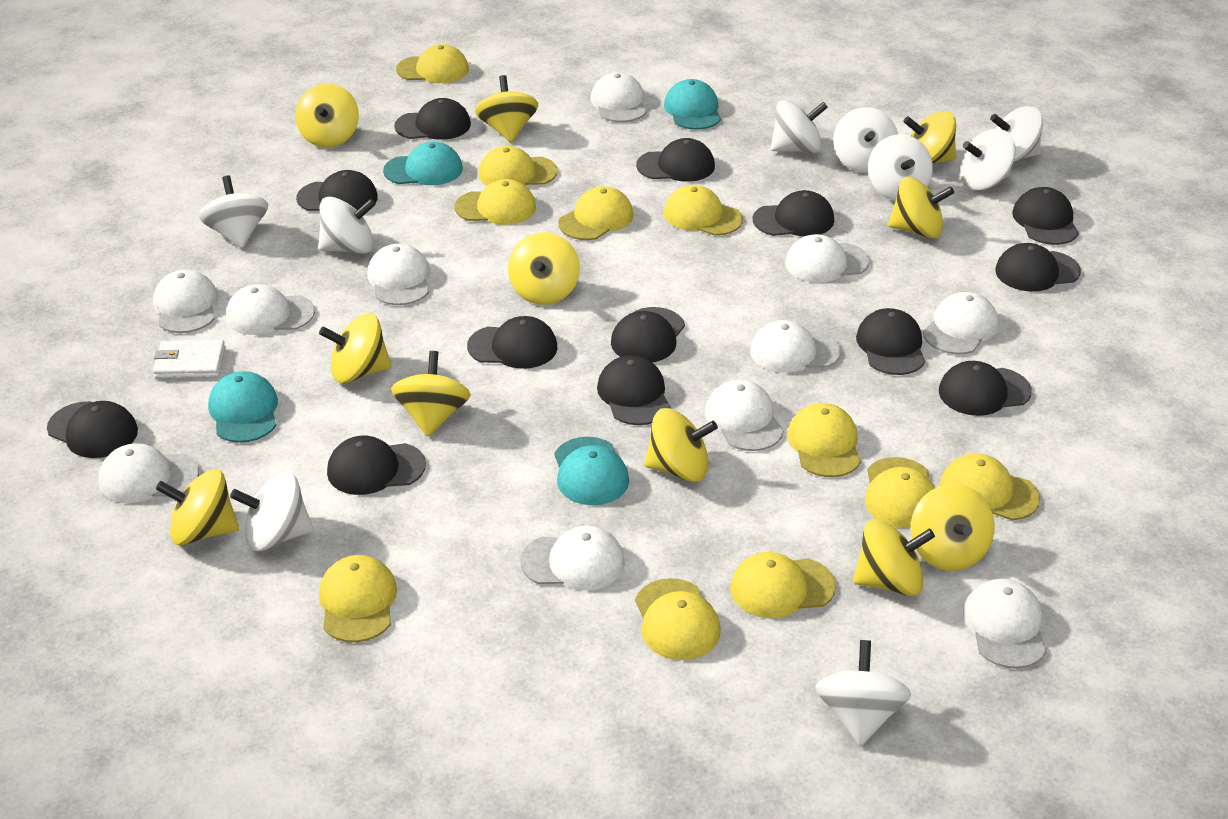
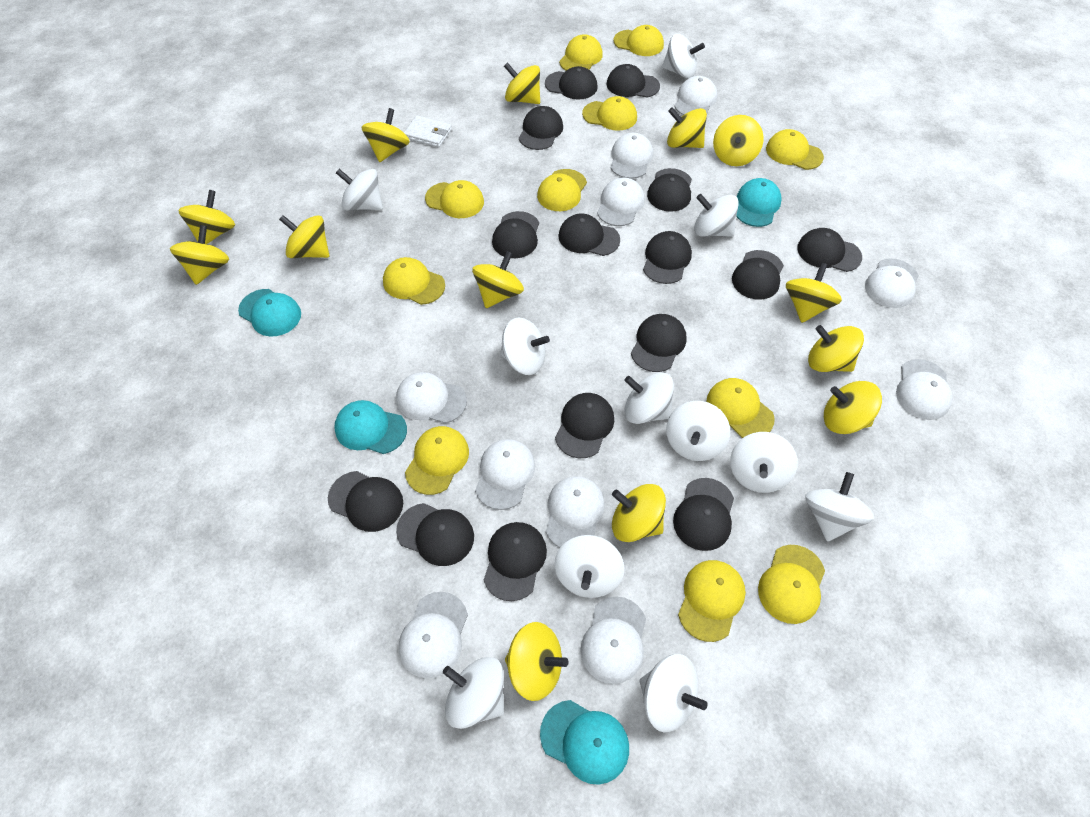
black cap: 13 -> 15
white cap: 11 -> 10
white spinning top: 9 -> 11
yellow spinning top: 11 -> 13

